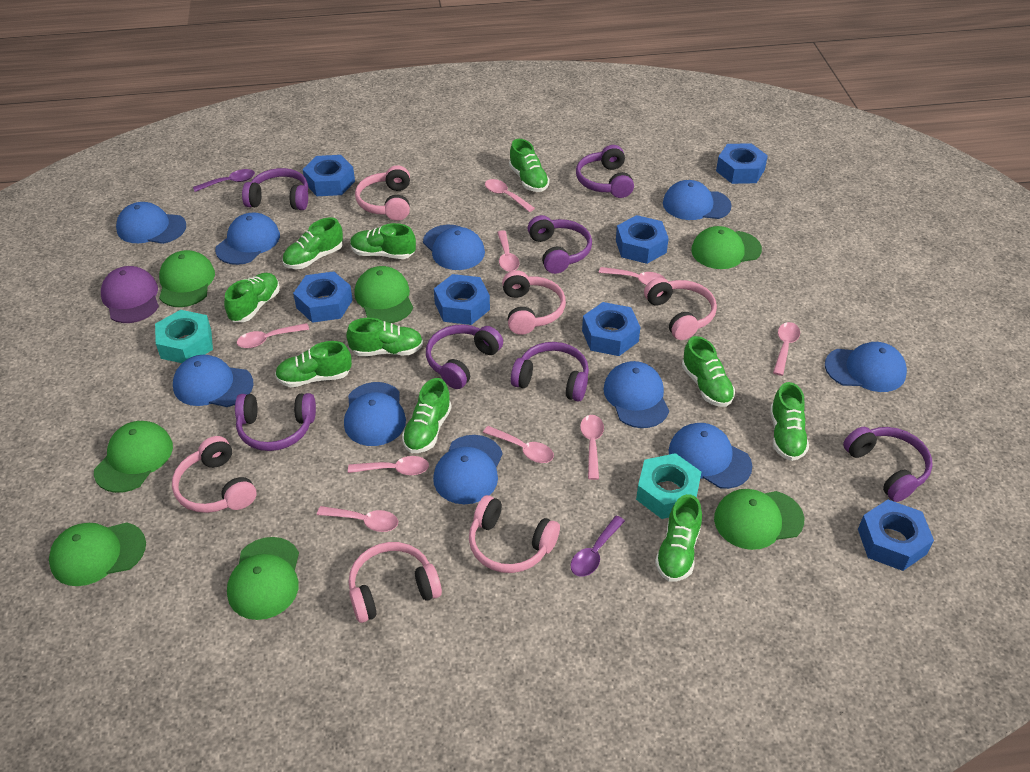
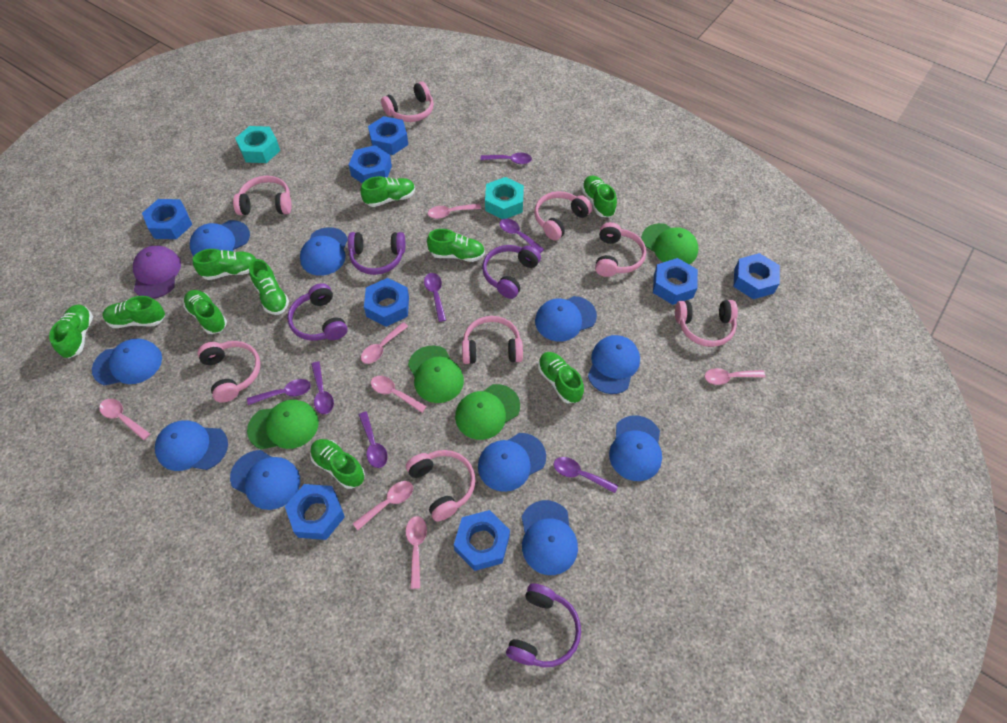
blue nut: 7 -> 8
green cap: 7 -> 4
pink headphones: 6 -> 8
pink spoon: 9 -> 7
purple headphones: 7 -> 4
purple spoon: 2 -> 7

